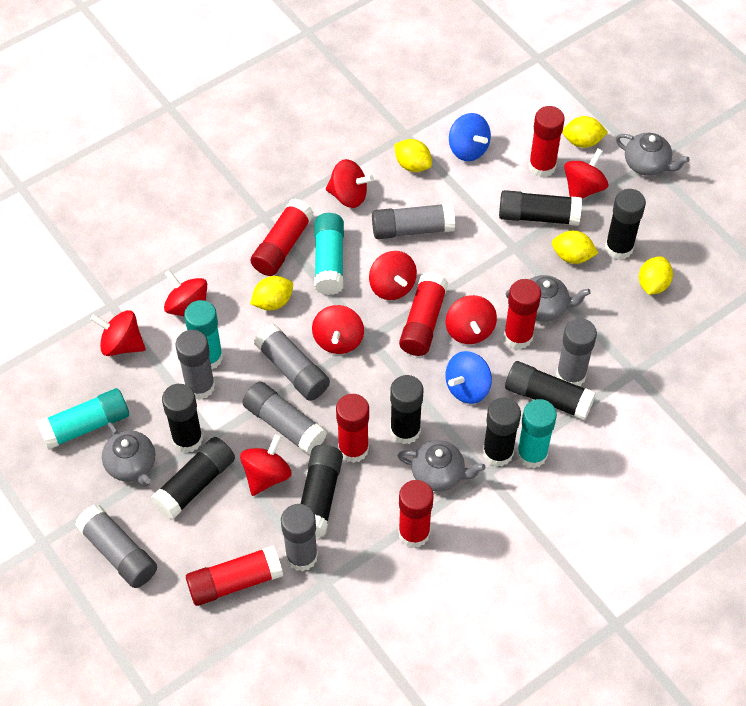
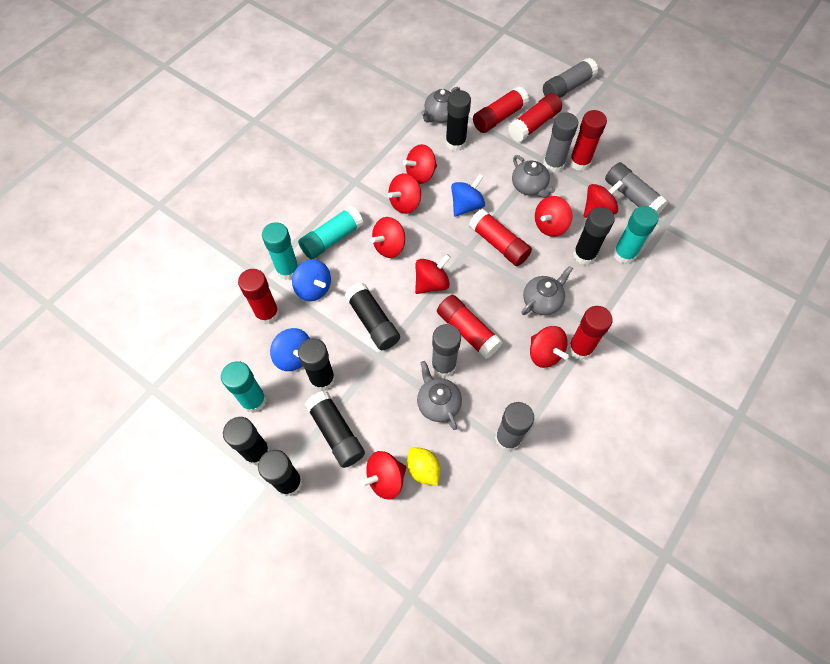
black glue stick: 8 -> 7
blue spinning top: 2 -> 3
grey glue stick: 7 -> 5
yellow lemon: 5 -> 1

